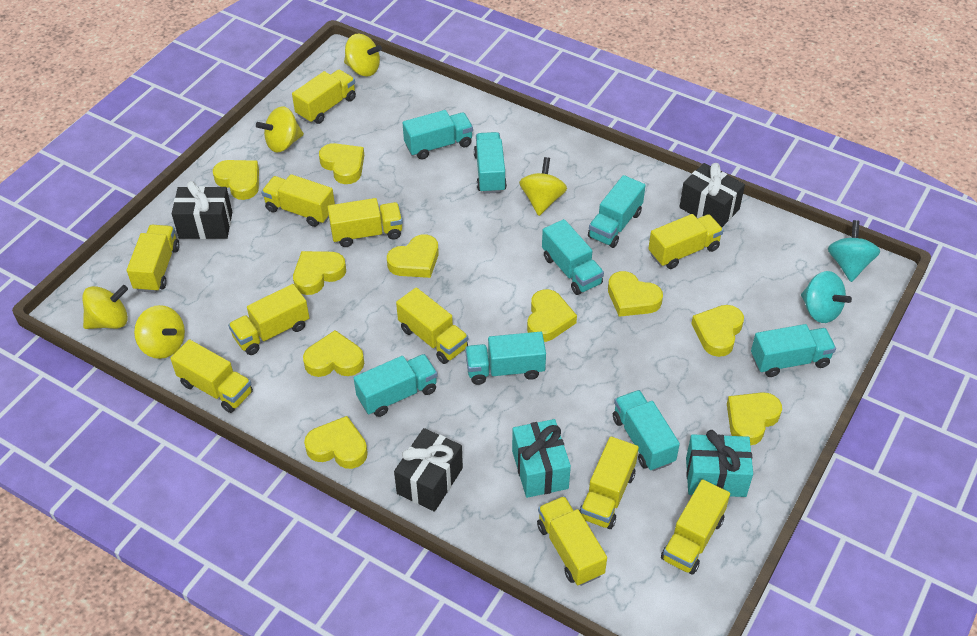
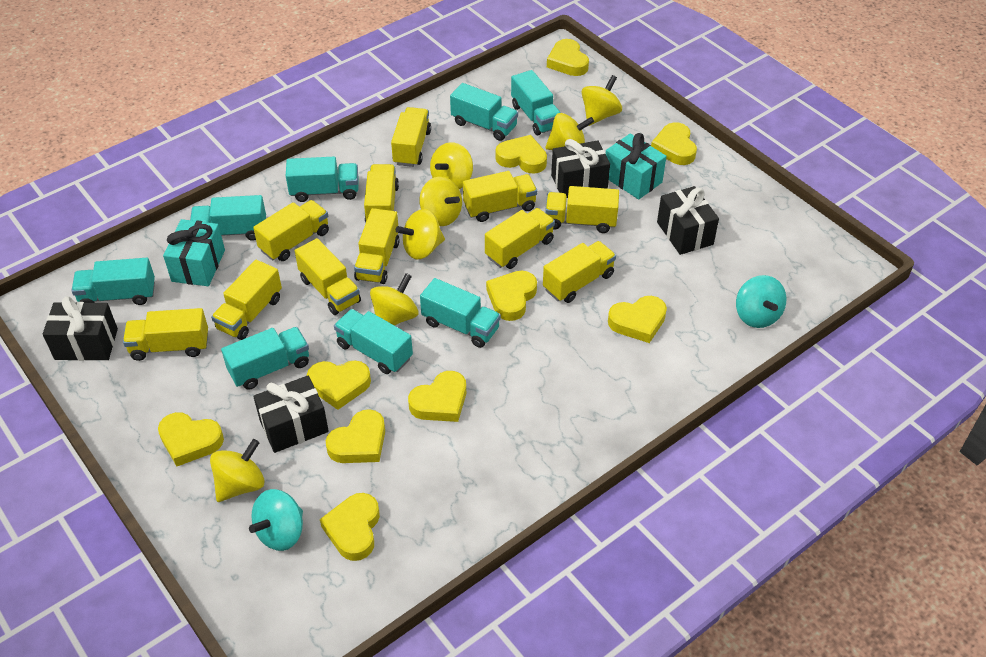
black gift: 3 -> 4
yellow spinning top: 5 -> 7

